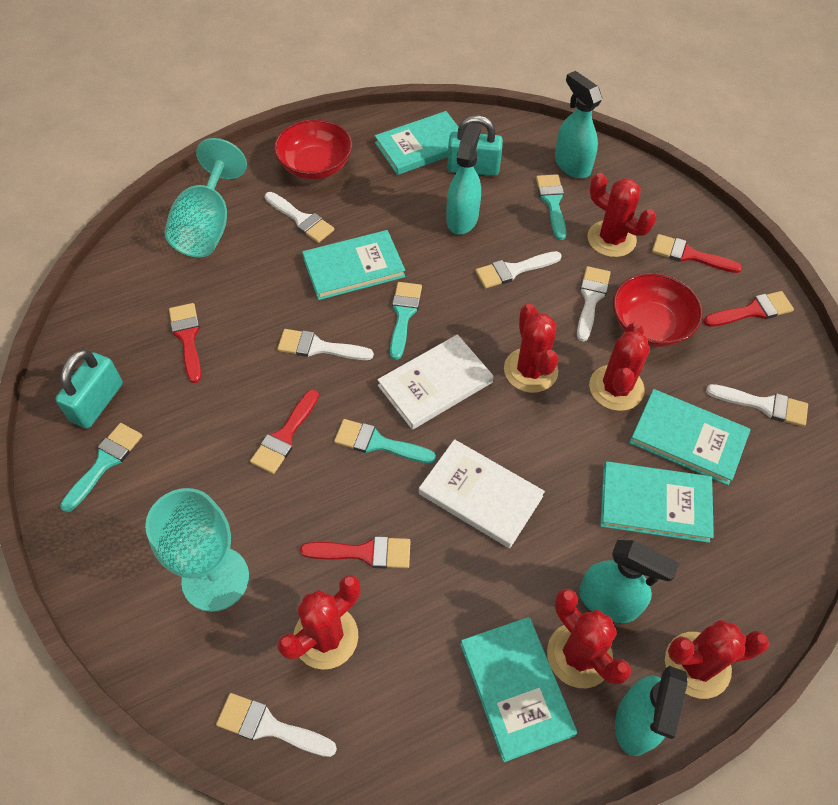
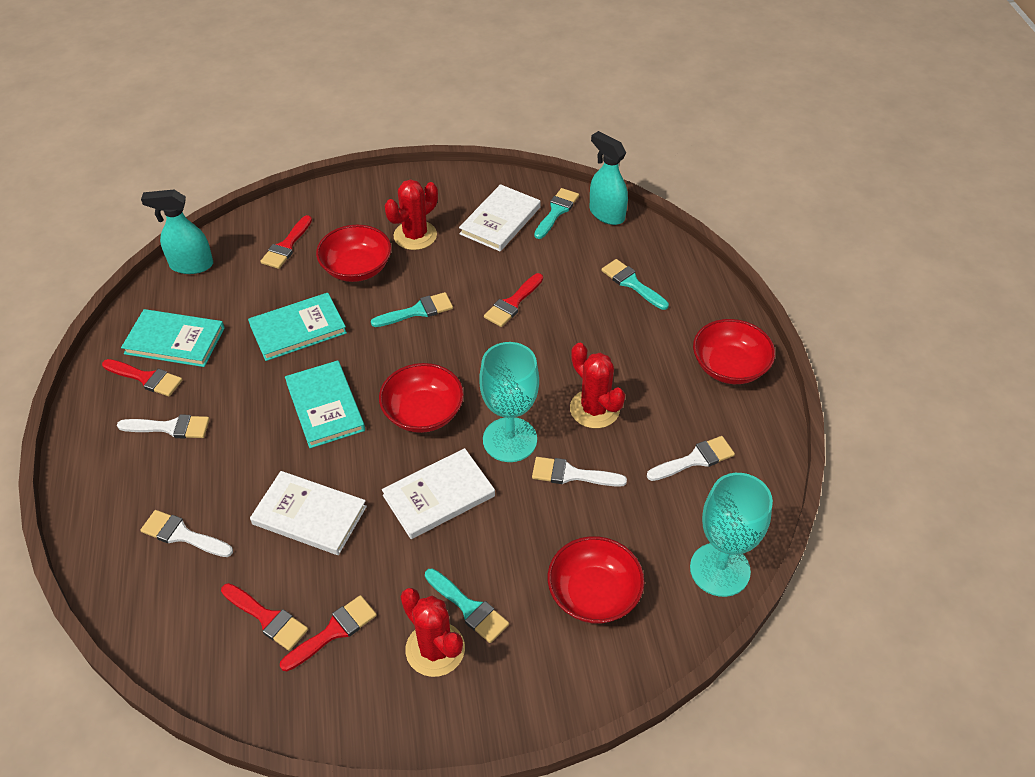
red bowl: 2 -> 4
red cactus: 6 -> 3
turquoise book: 5 -> 3
turquoise padlock: 2 -> 0
turquoise spray bottle: 4 -> 2
white book: 2 -> 3
white brush: 6 -> 4

